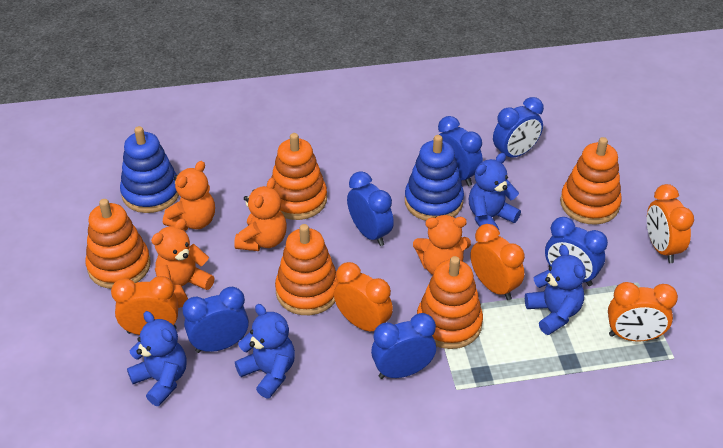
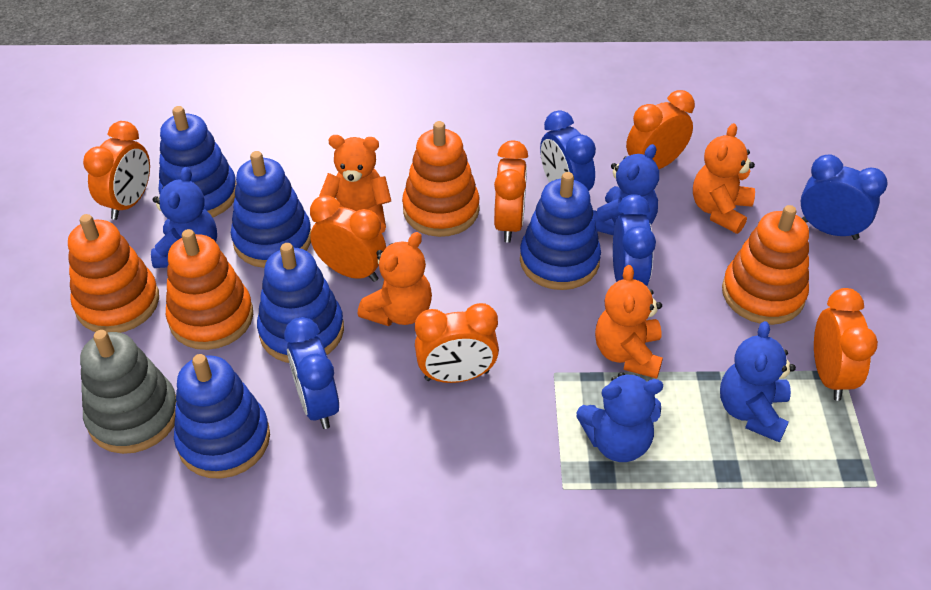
blue clock: 6 -> 4
blue stacking toy: 2 -> 5
grey stacking toy: 0 -> 1
orange clock: 5 -> 6
orange stacking toy: 5 -> 4

